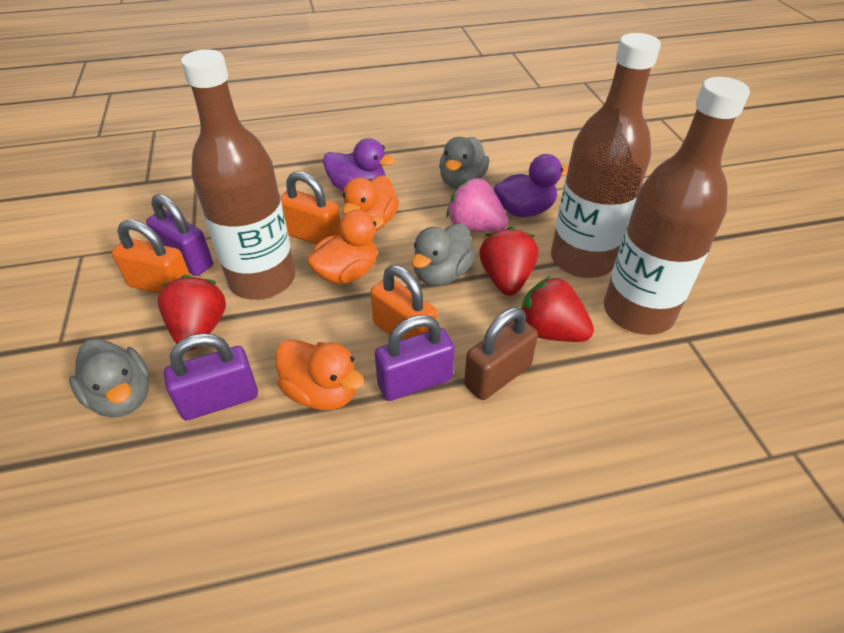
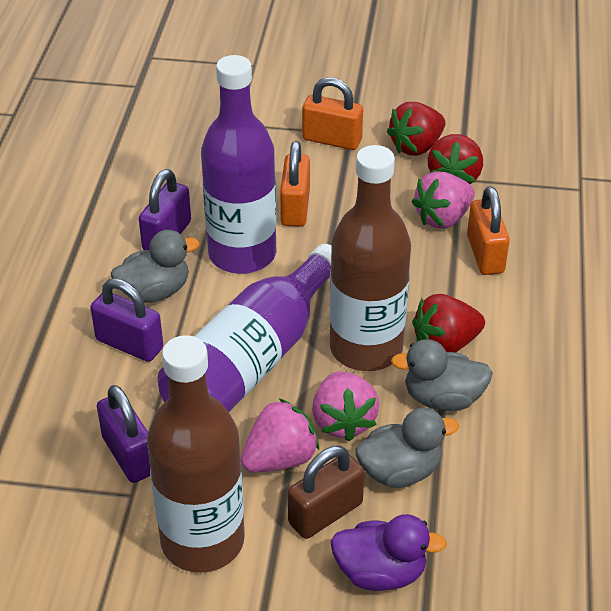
brown bottle: 3 -> 2
orange duck: 3 -> 0
pink strawberry: 1 -> 3
purple bottle: 0 -> 2
purple duck: 2 -> 1

